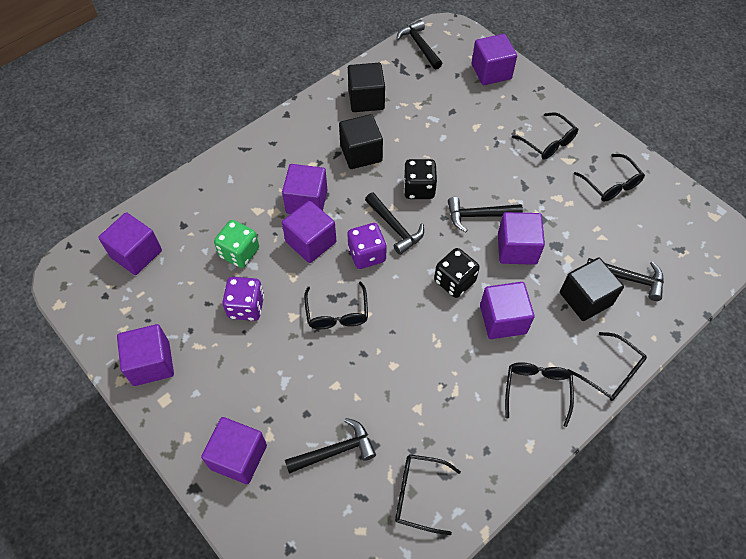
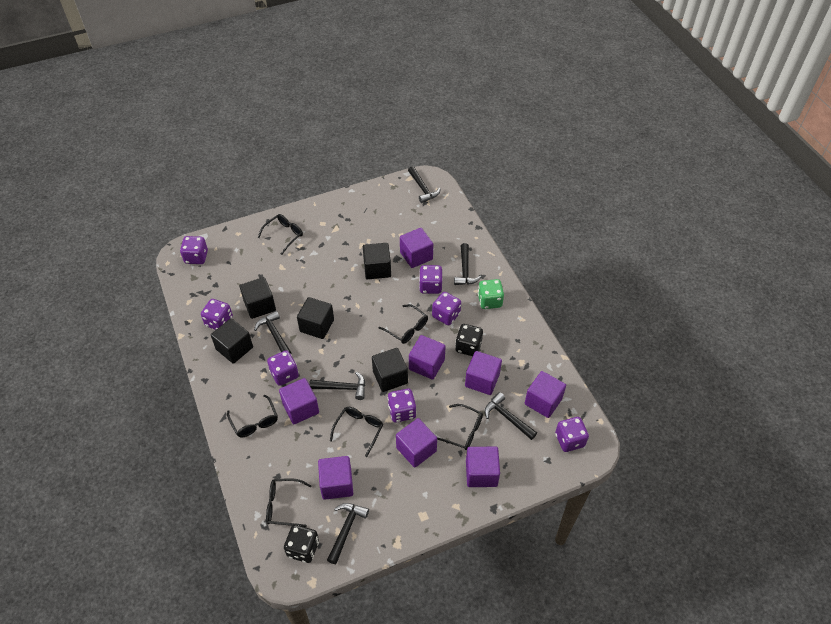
black cube: 3 -> 5
black hammer: 5 -> 6
purple dice: 2 -> 7

